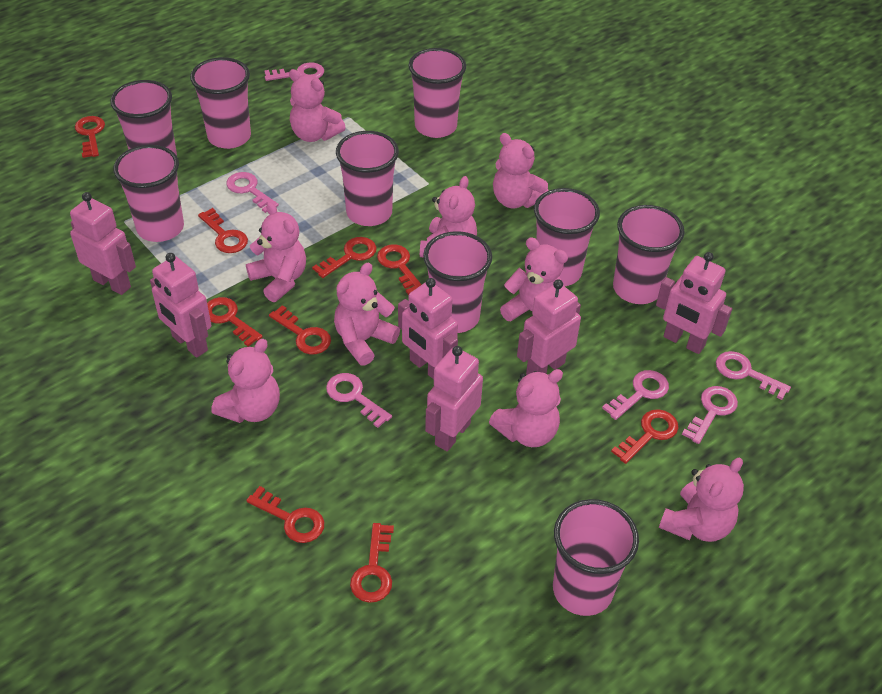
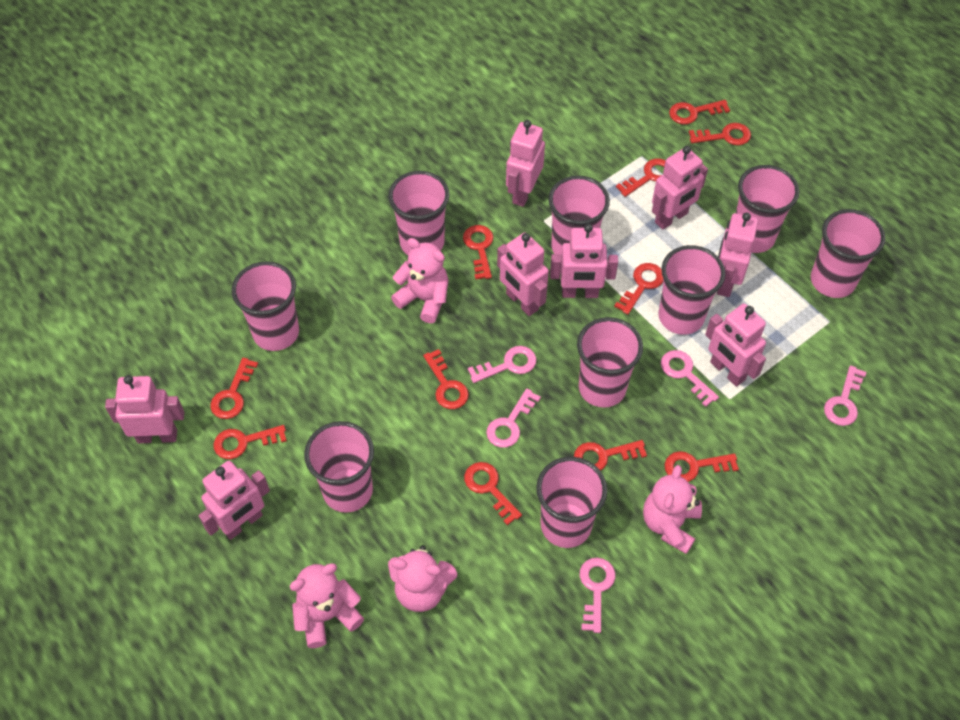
pink key: 6 -> 5
pink robot: 6 -> 8
pink teddy bear: 9 -> 4
red key: 9 -> 11

